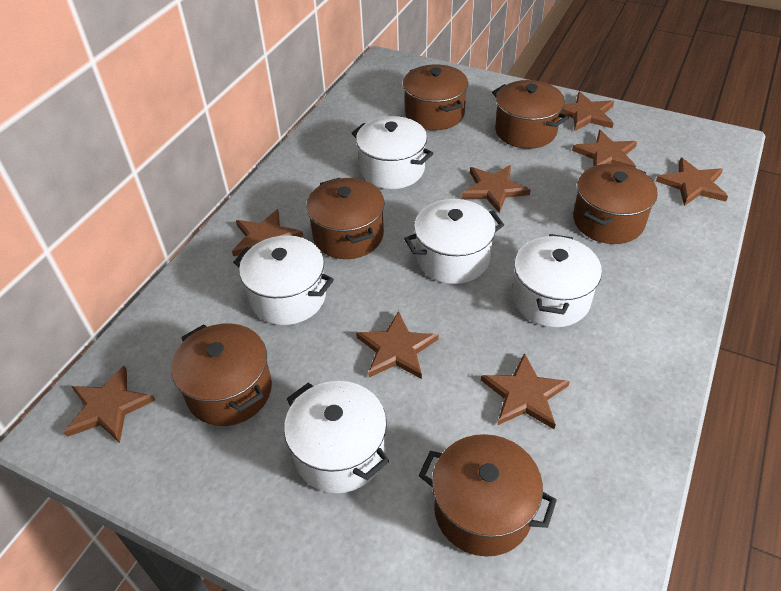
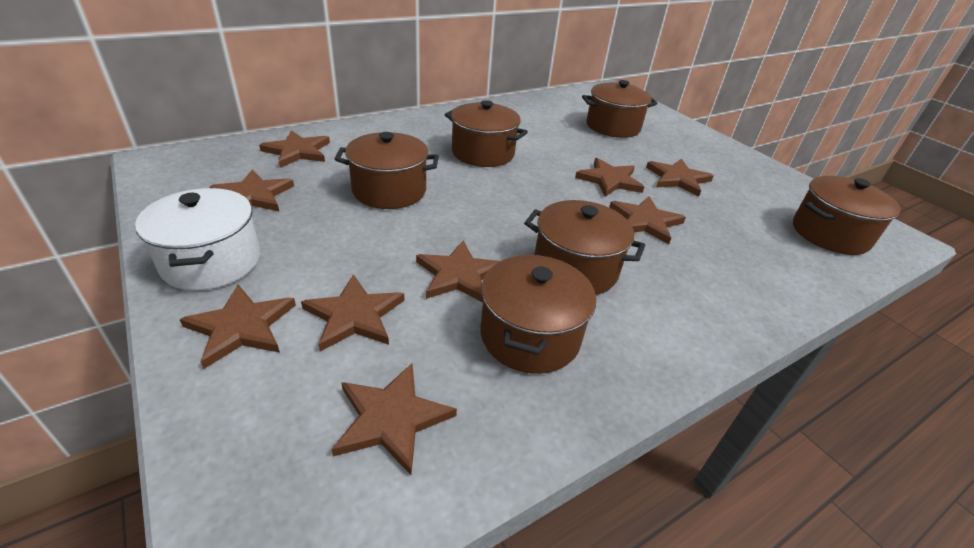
brown star: 8 -> 9
white pot: 5 -> 1

